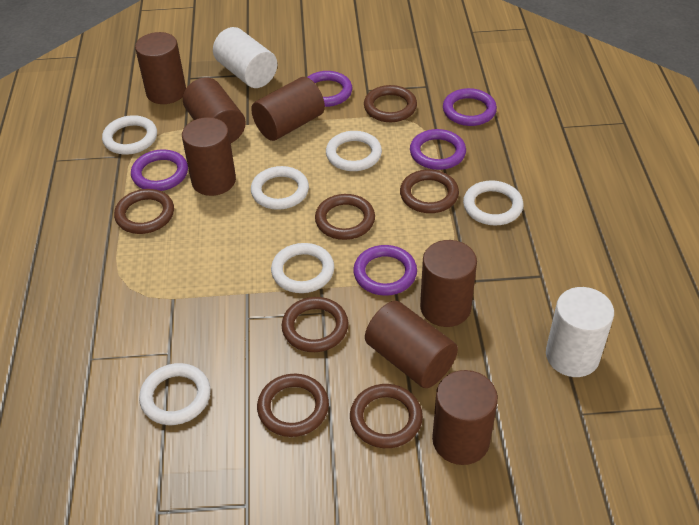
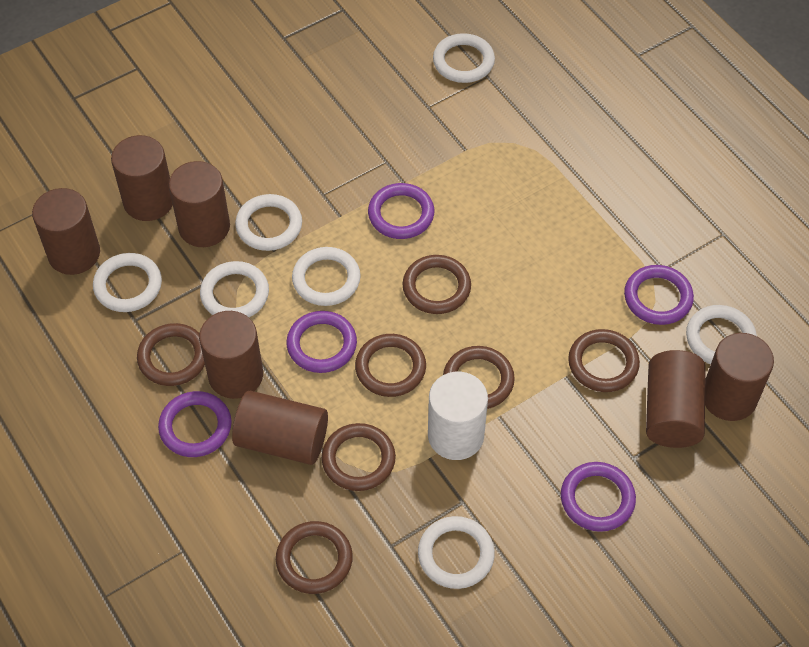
white cylinder: 2 -> 1
white ring: 6 -> 7

